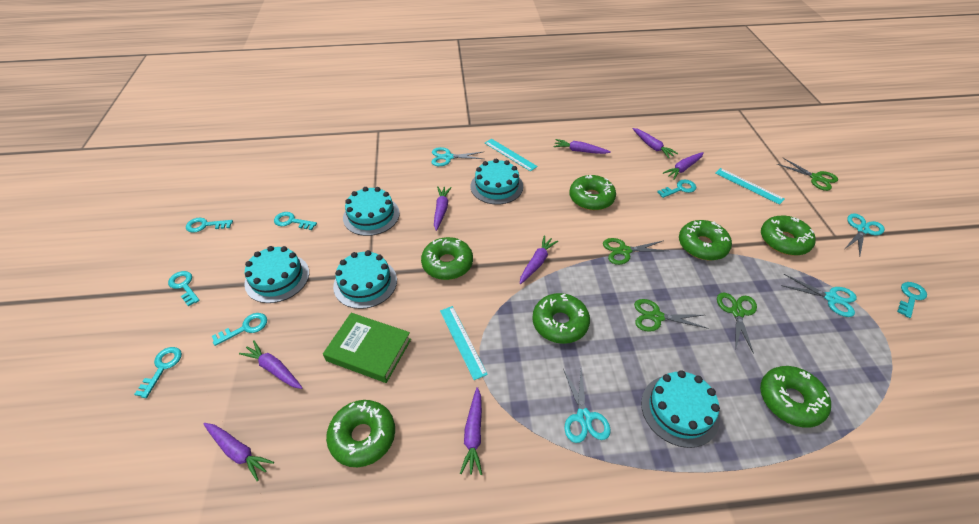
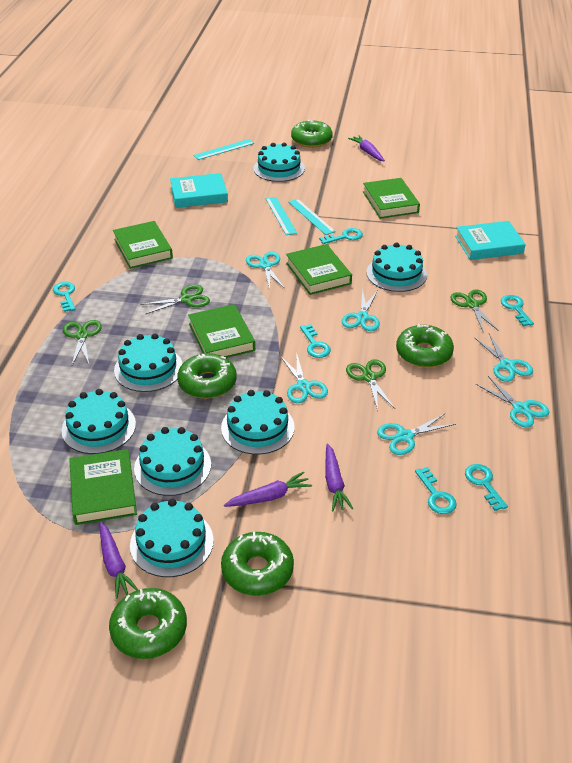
green book: 1 -> 5
green donut: 7 -> 5
purple carrot: 8 -> 4
turquoise book: 0 -> 2
turquoise cake: 5 -> 7
turquoise key: 7 -> 6
turquoise scissors: 4 -> 6

